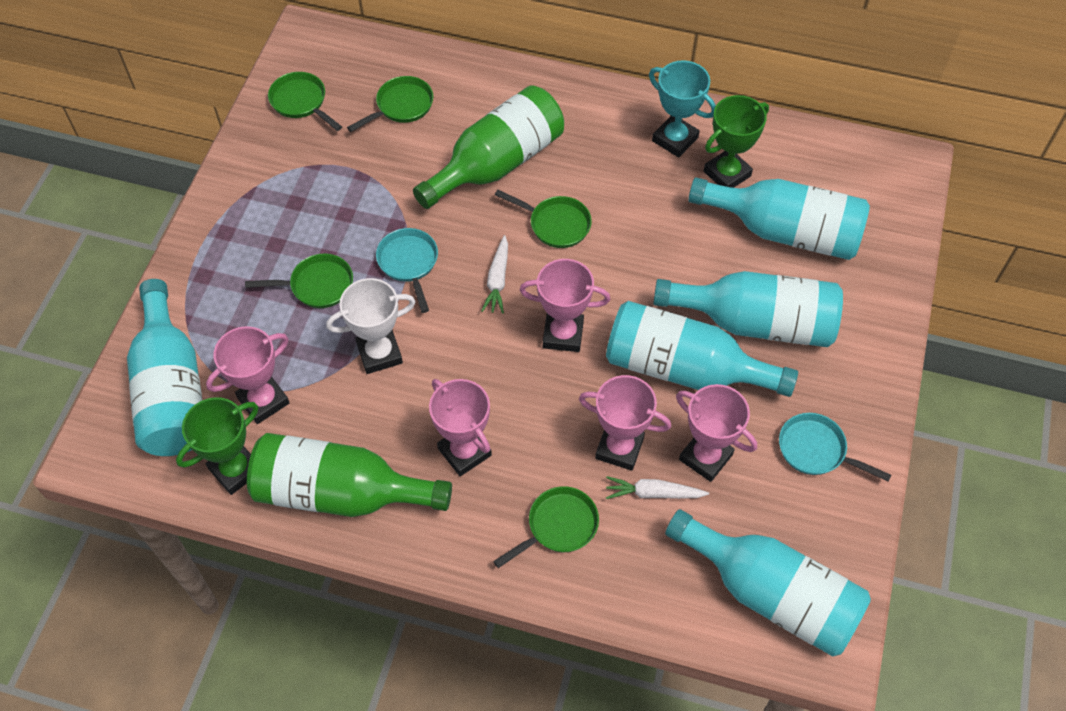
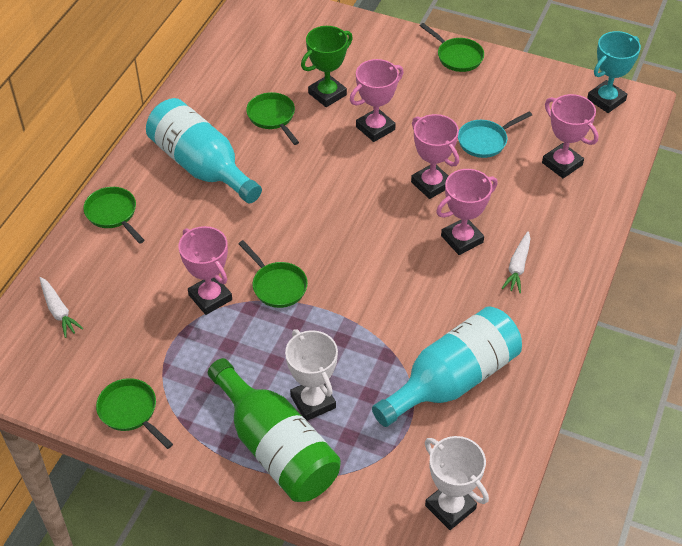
green bottle: 2 -> 1
green trophy: 2 -> 1
turquoise bottle: 5 -> 2
turquoise pan: 2 -> 1
white trophy: 1 -> 2

